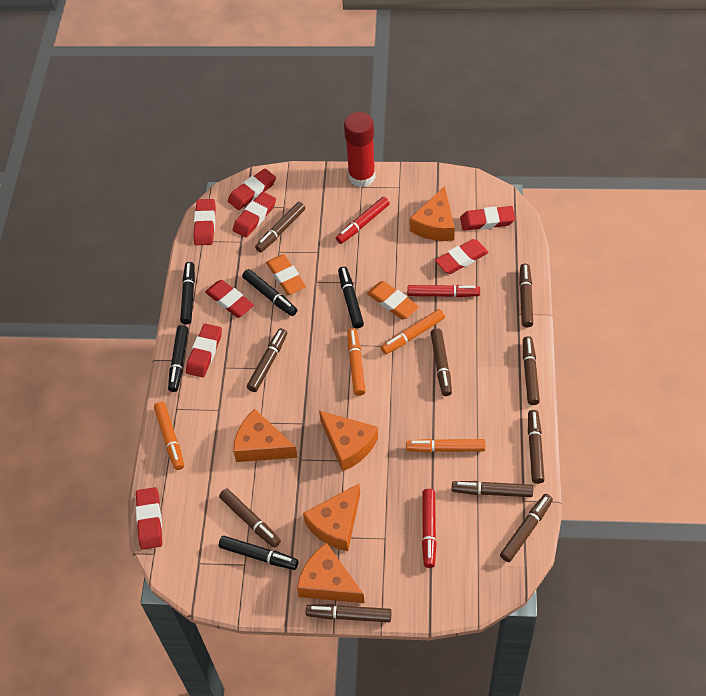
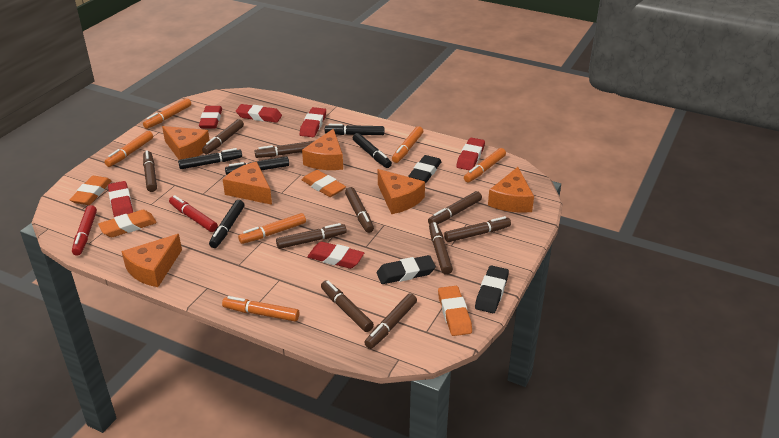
black eraser: 0 -> 3
orange cheese: 5 -> 6
orange eraser: 2 -> 4
orange marker: 4 -> 6
red eraser: 8 -> 6
red glue stick: 1 -> 0
red marker: 3 -> 2

